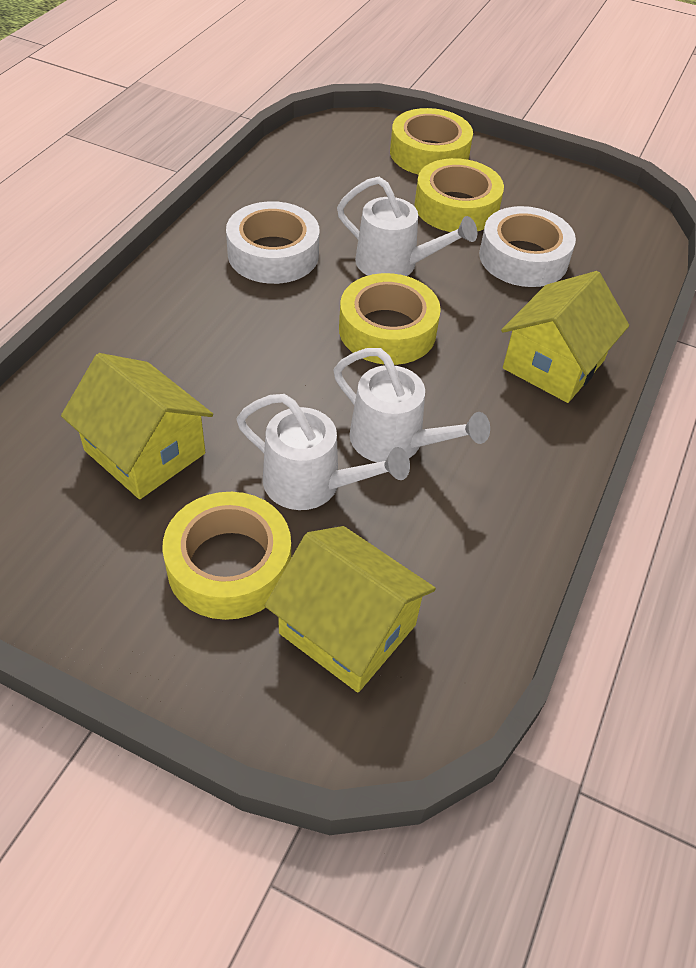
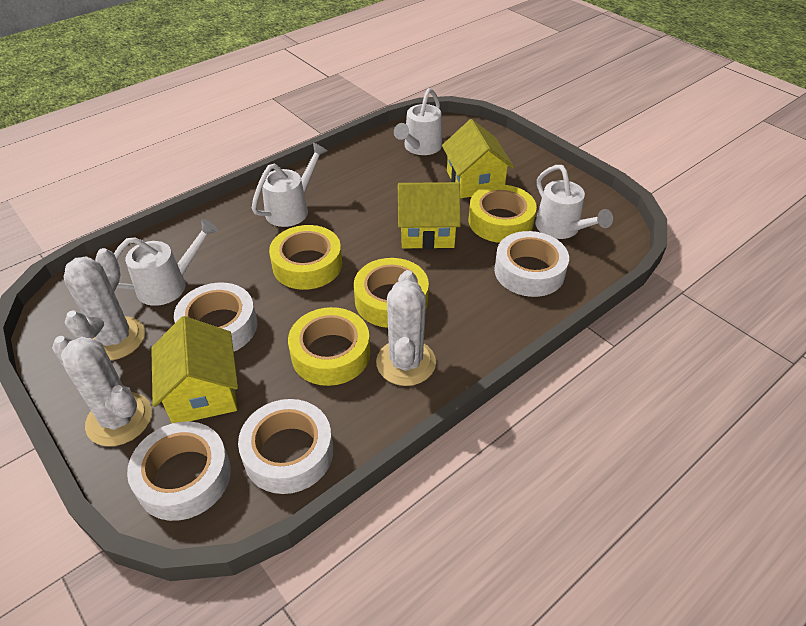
white cactus: 0 -> 3
white tape: 2 -> 4
white watering can: 3 -> 4

